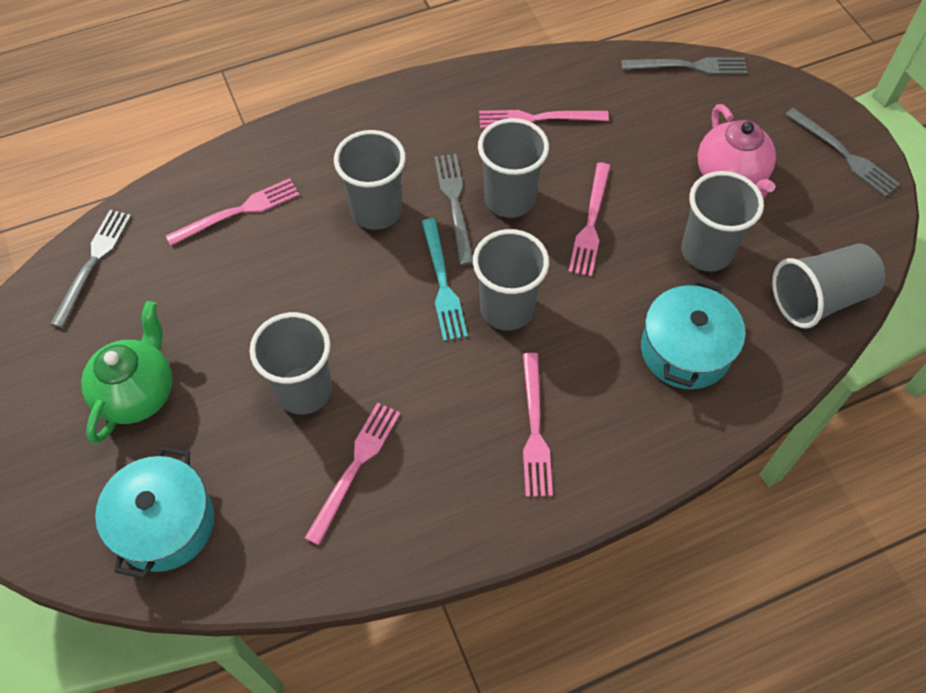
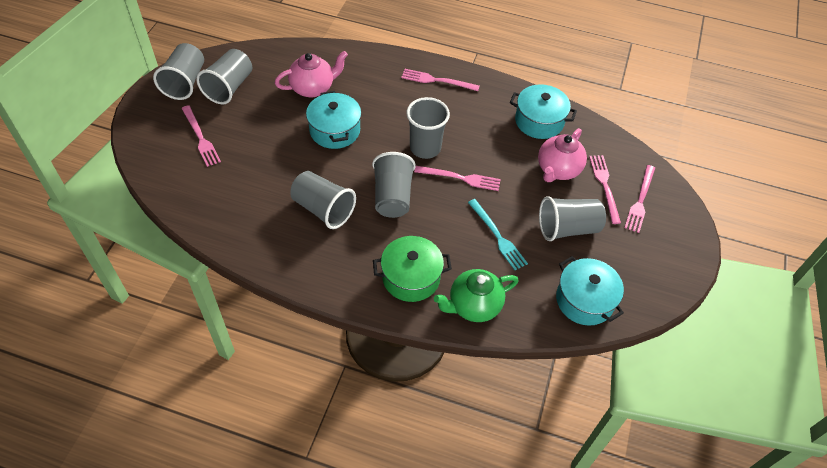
green pot: 0 -> 1
grey fork: 4 -> 0
pink teapot: 1 -> 2
turquoise pot: 2 -> 3

